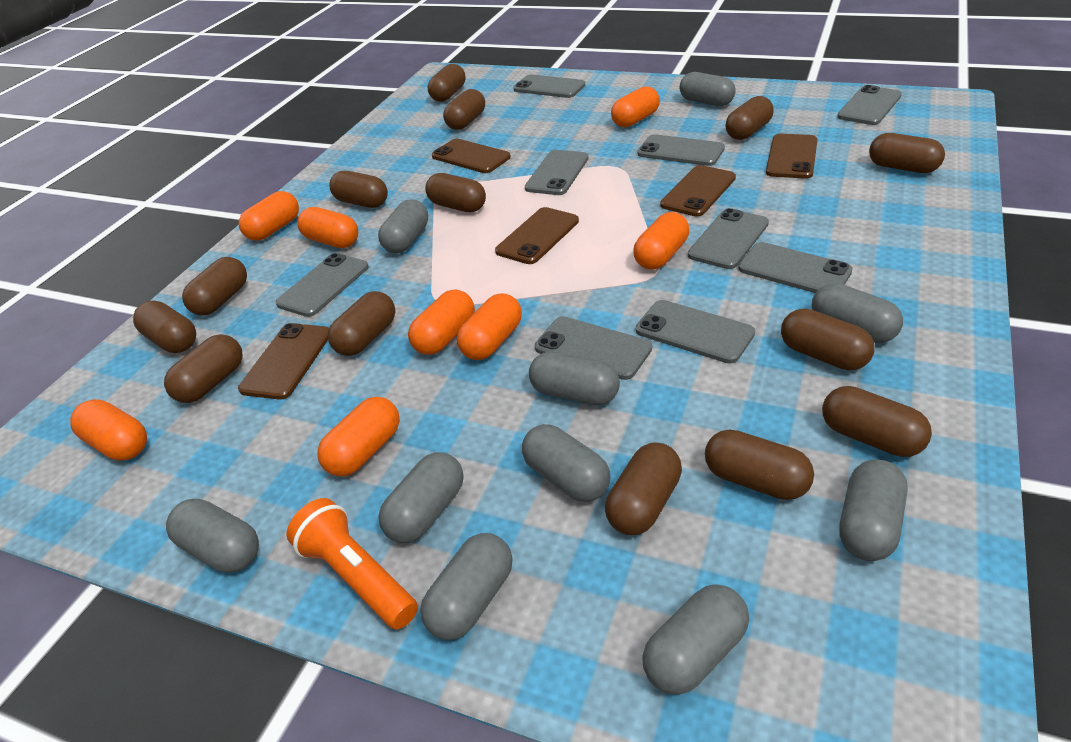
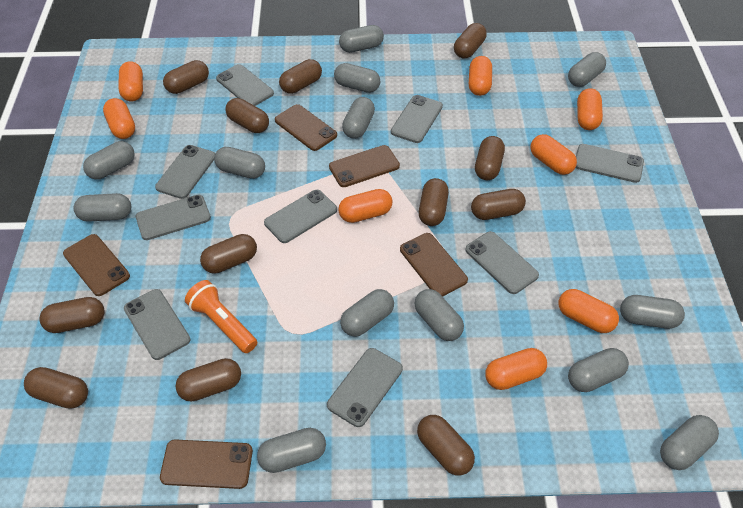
brown capsule: 14 -> 12
grey capsule: 10 -> 13

